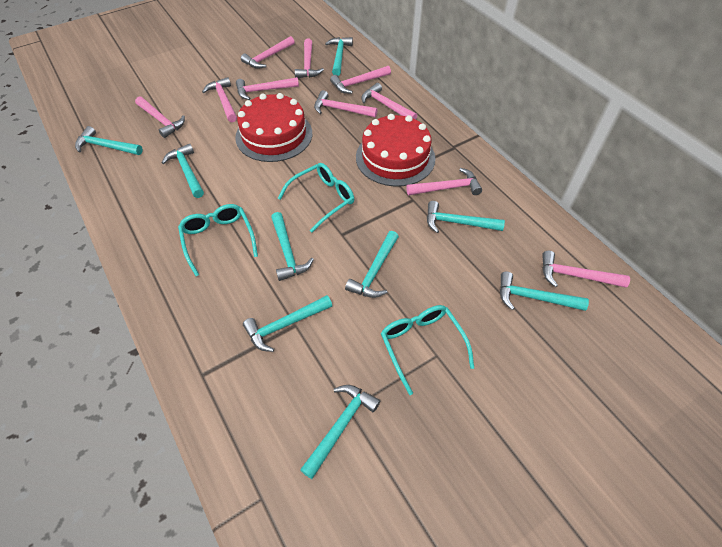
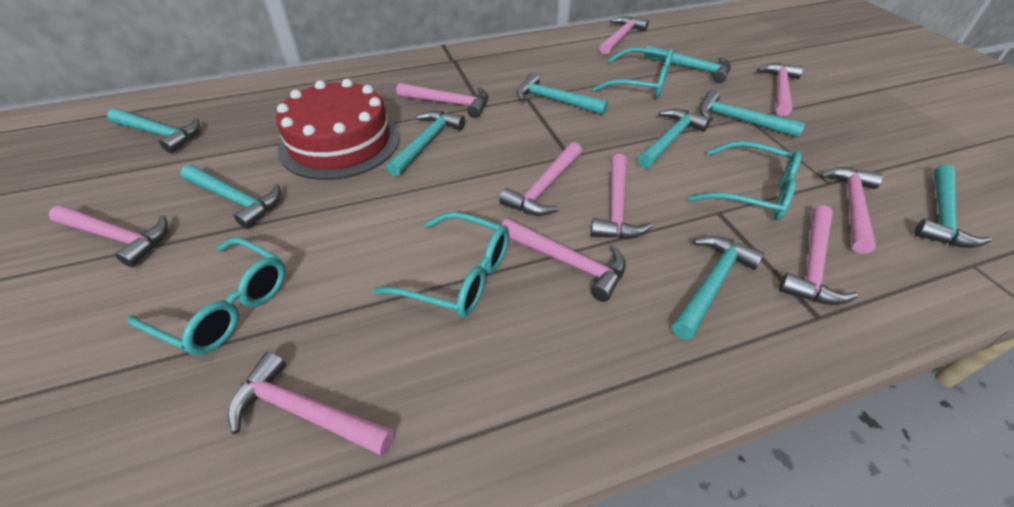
red cake: 2 -> 1
turquoise glasses: 3 -> 4

